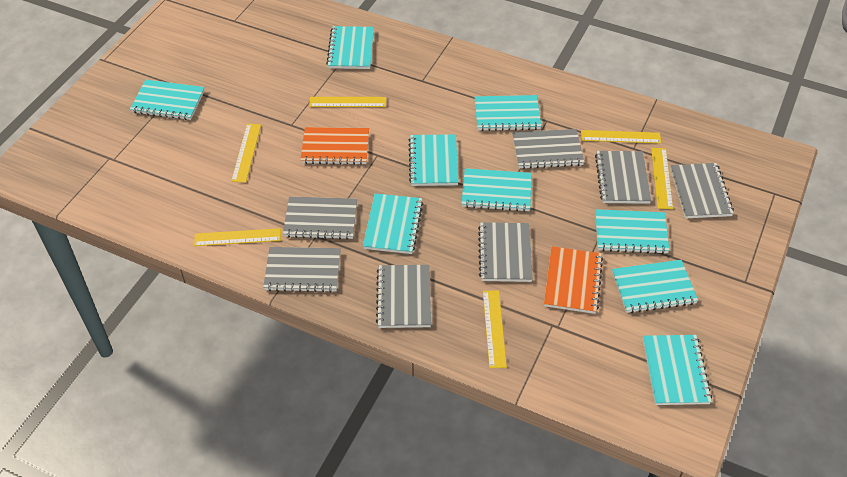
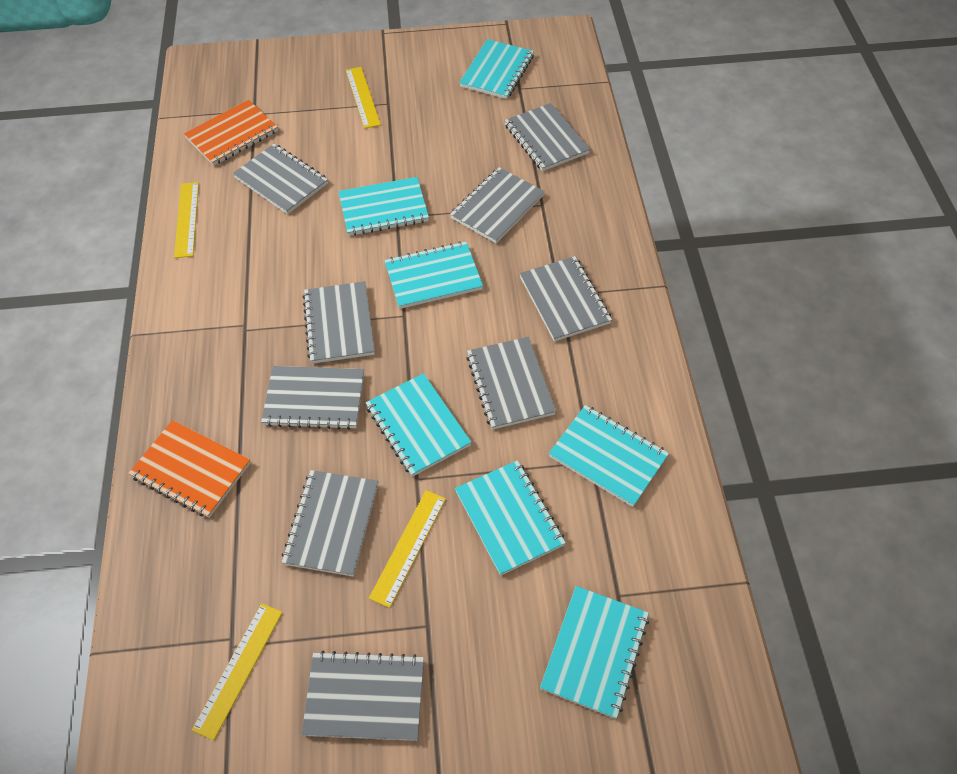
grey notebook: 7 -> 9
turquoise notebook: 9 -> 7
yellow ruler: 6 -> 4

